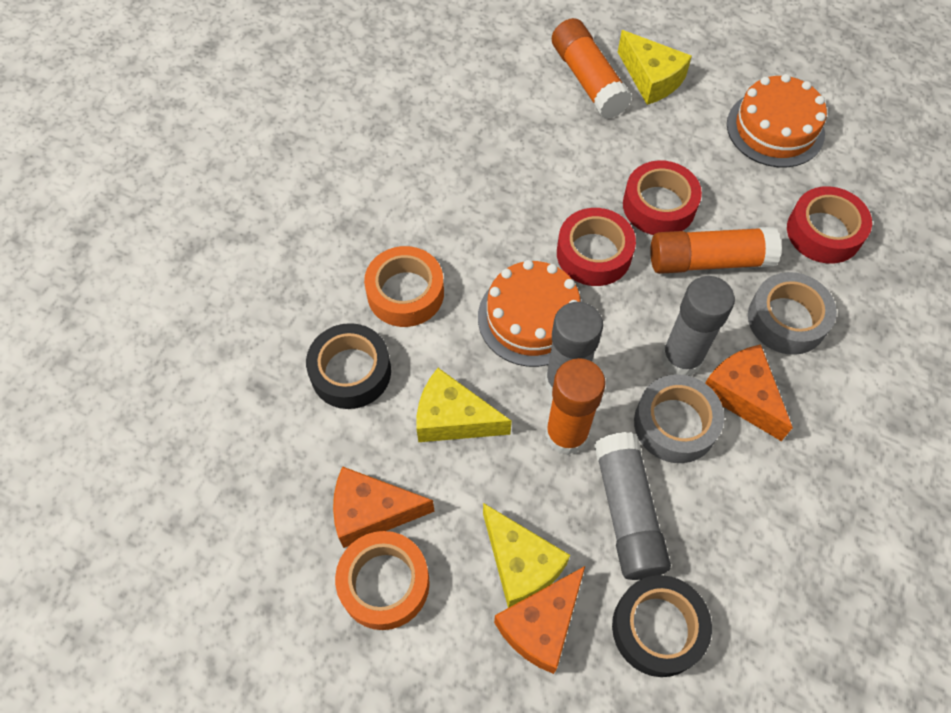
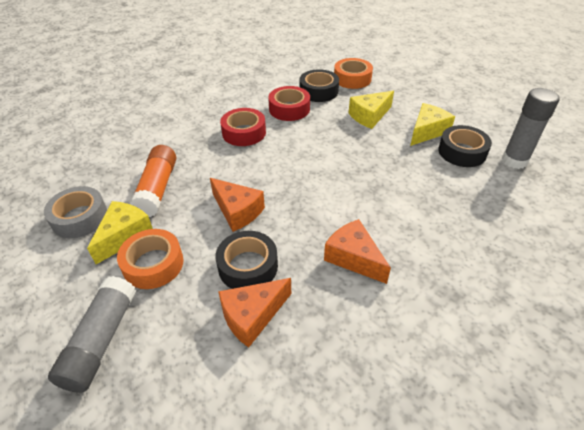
black tape: 2 -> 3
grey glue stick: 3 -> 2
grey tape: 2 -> 1
orange cake: 2 -> 0
orange glue stick: 3 -> 1
red tape: 3 -> 2

